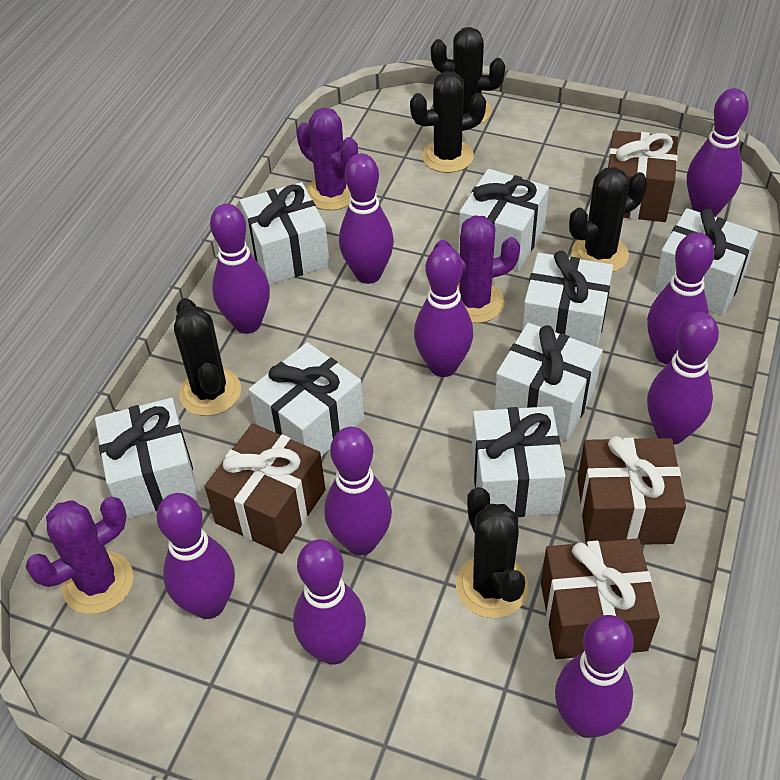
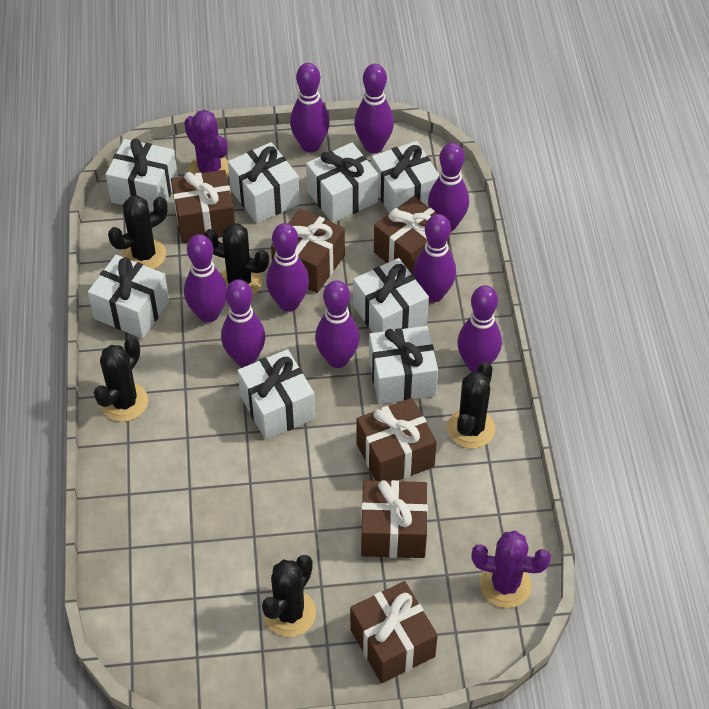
brown gift: 4 -> 6
purple bowling pin: 10 -> 9
purple cactus: 3 -> 2

